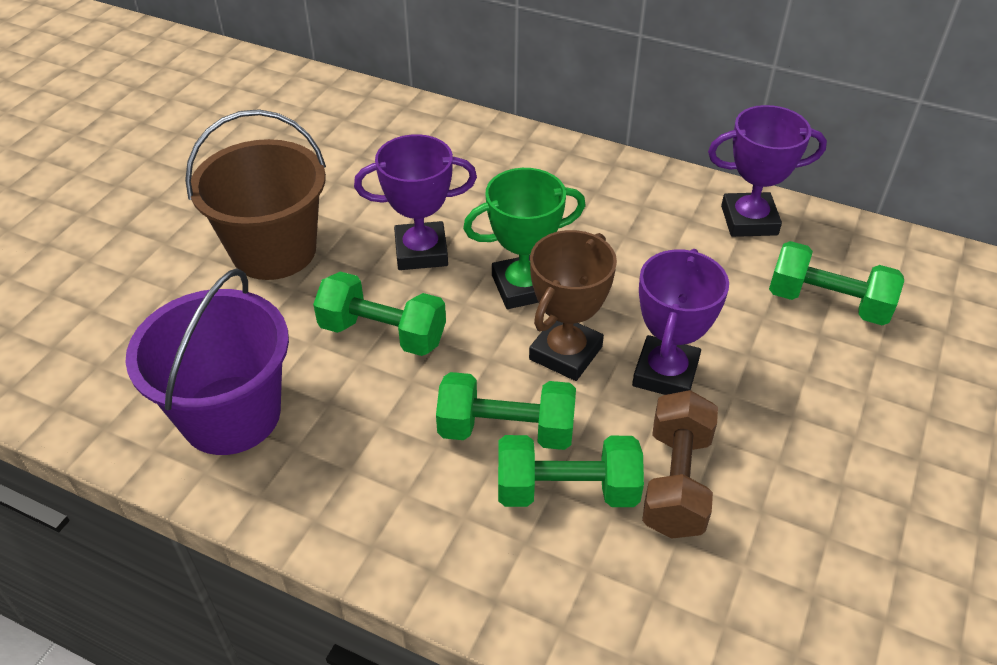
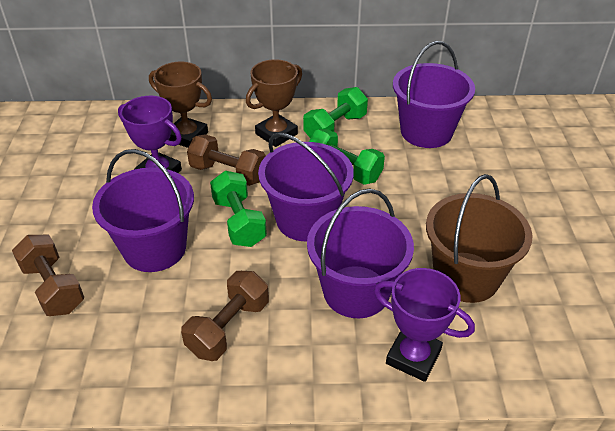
brown dumbbell: 1 -> 3
brown trophy: 1 -> 2
green dumbbell: 4 -> 3
green trophy: 1 -> 0
purple bucket: 1 -> 4
purple trophy: 3 -> 2

